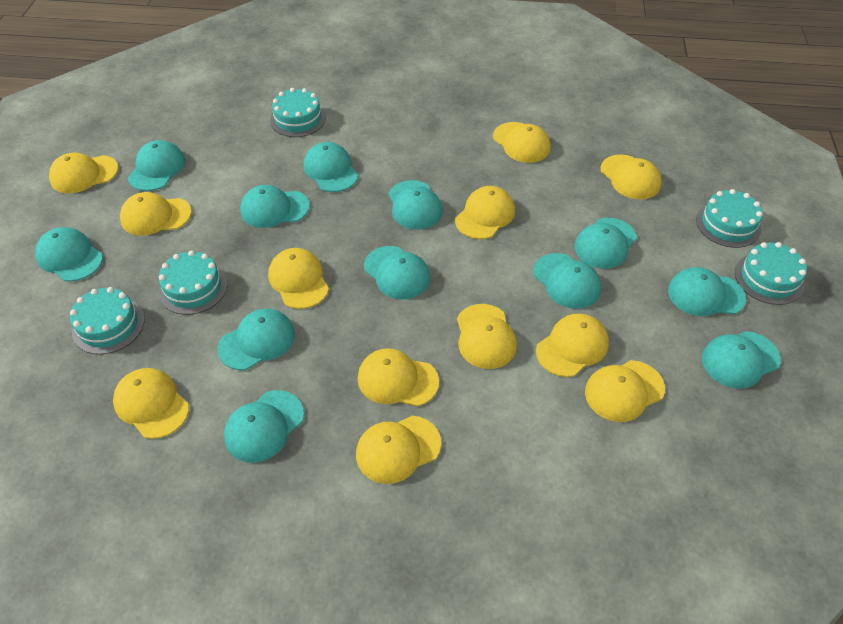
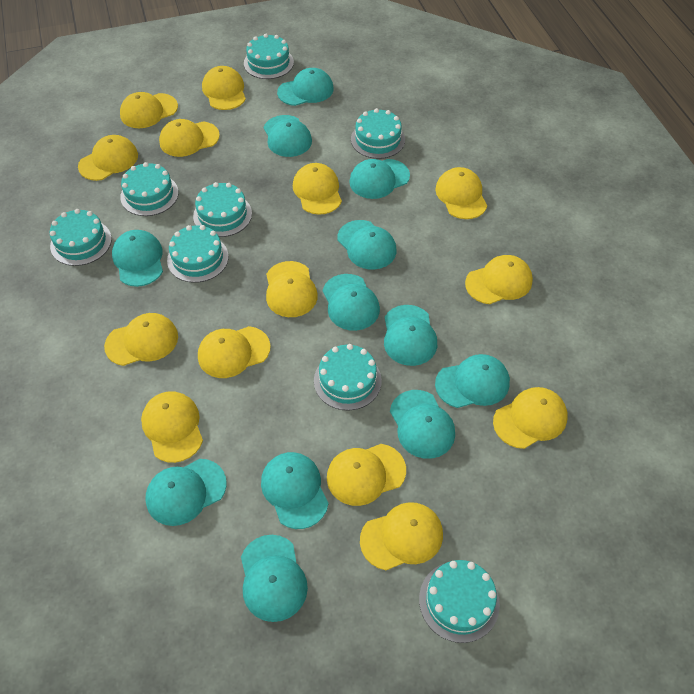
turquoise cake: 5 -> 8
yellow cap: 12 -> 14

